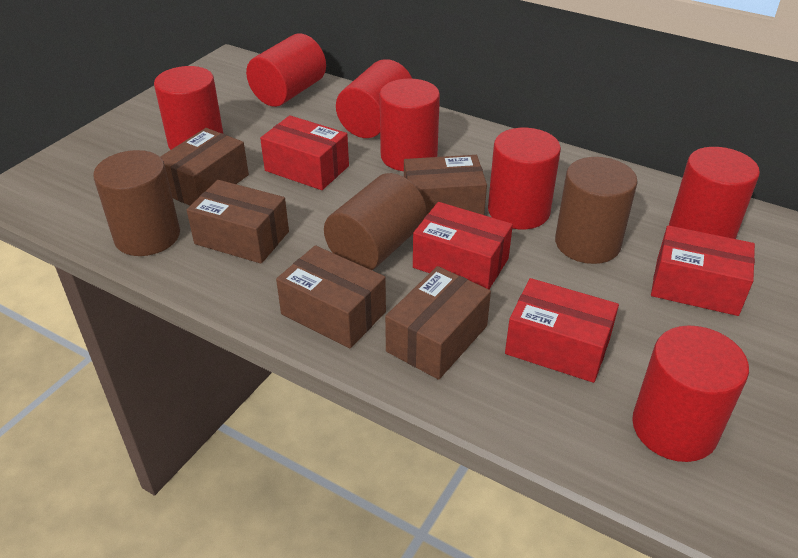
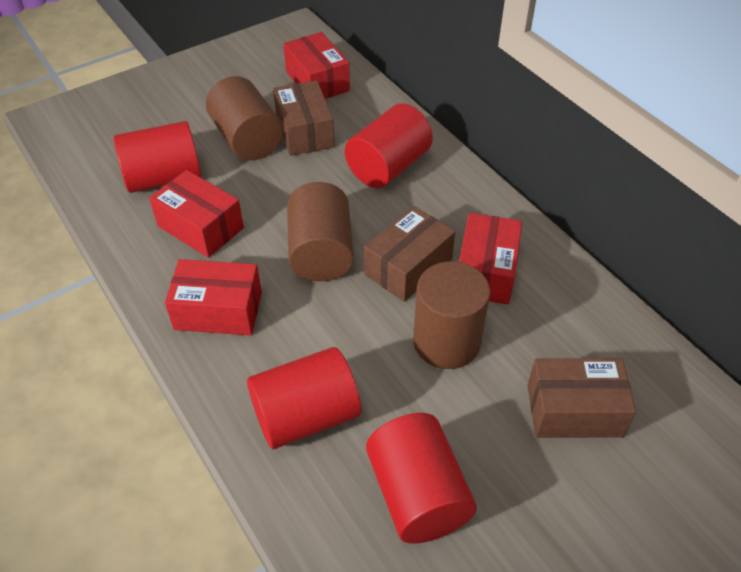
brown box: 5 -> 3
red cylinder: 7 -> 4

